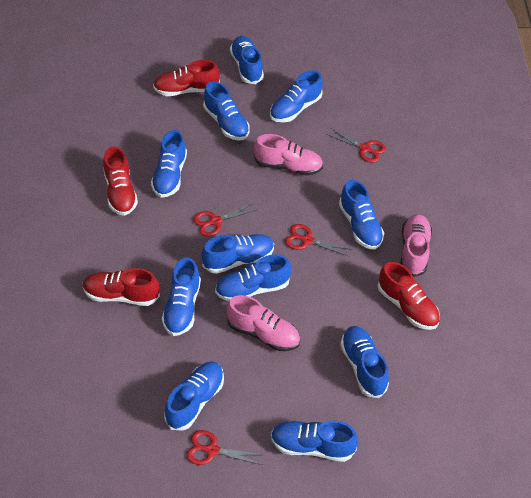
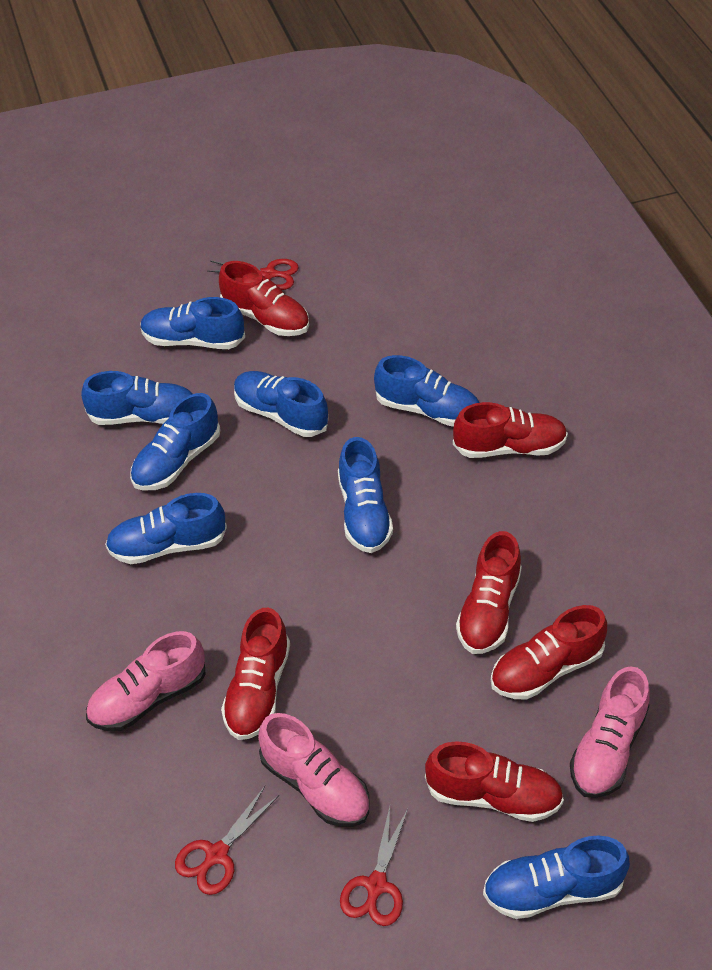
blue shoe: 11 -> 8
red scissors: 4 -> 3
red shoe: 4 -> 6

